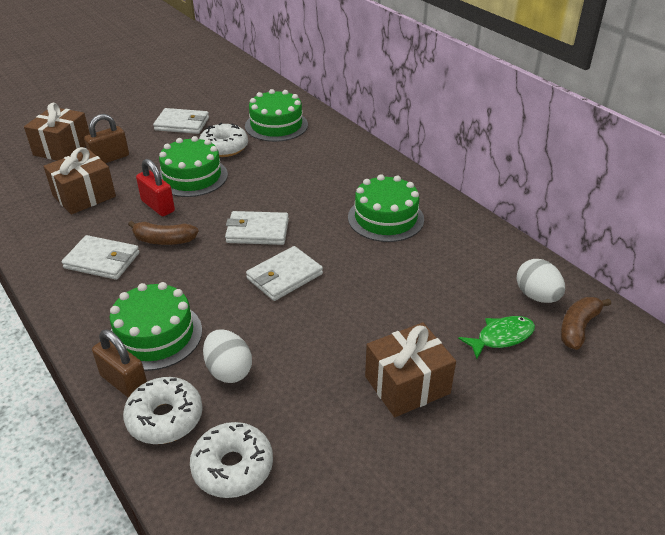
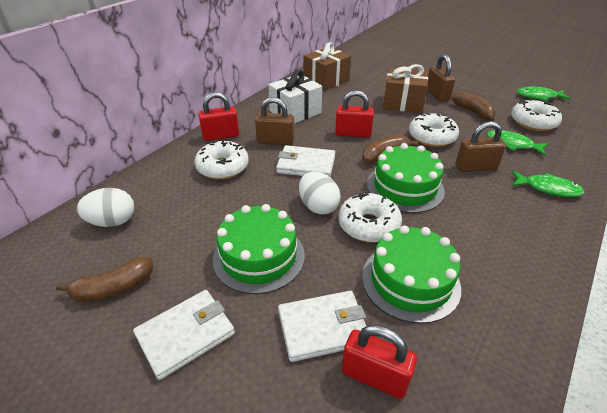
brown banana: 2 -> 3
brown gift: 3 -> 2
brown padlock: 2 -> 3
green cake: 4 -> 3
green fish: 1 -> 3
red padlock: 1 -> 3
white donut: 3 -> 4
white gift: 0 -> 1
white wallet: 4 -> 3

